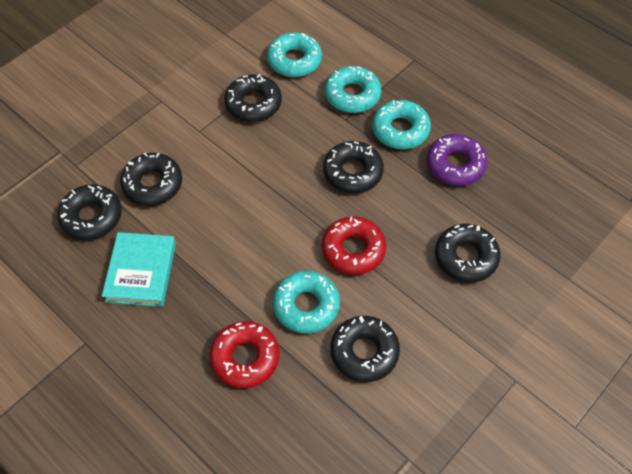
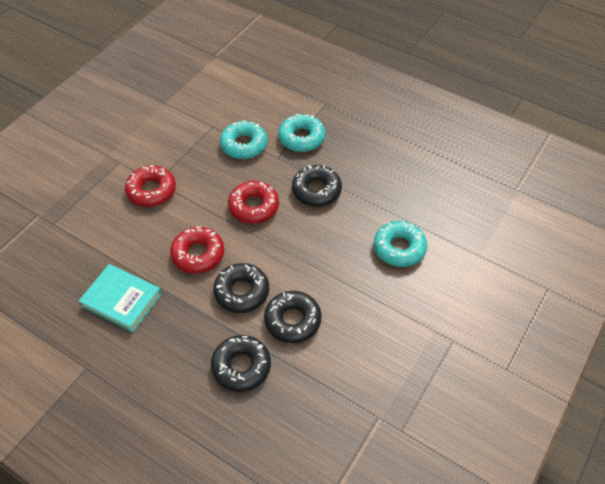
black donut: 6 -> 4
purple donut: 1 -> 0
red donut: 2 -> 3
turquoise donut: 4 -> 3

